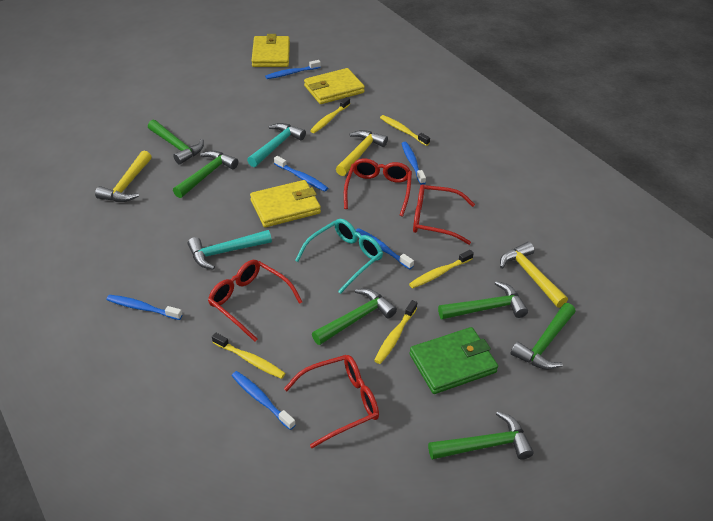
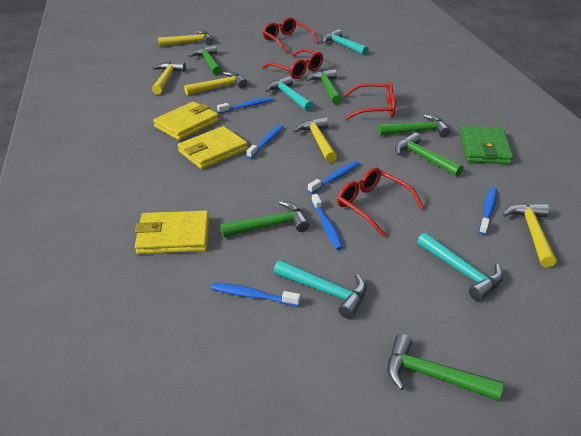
turquoise glasses: 1 -> 0
turquoise hammer: 2 -> 4
yellow hammer: 3 -> 5
yellow toothbrush: 5 -> 0

